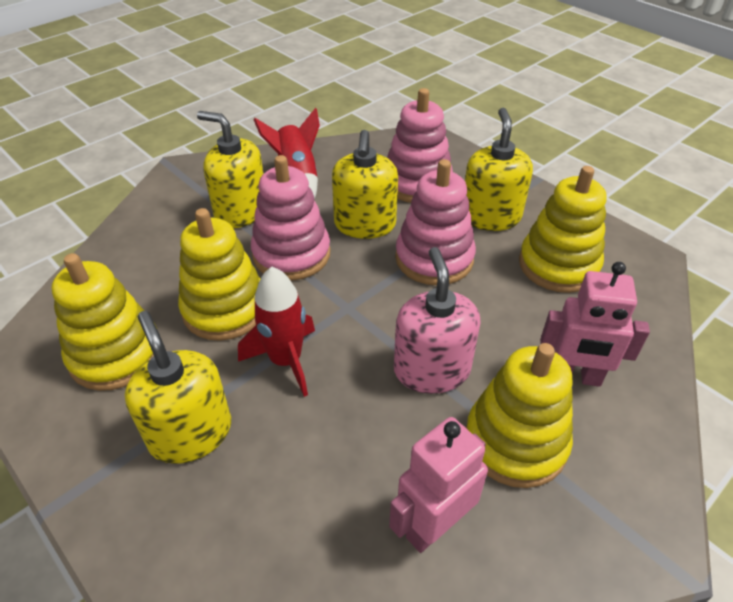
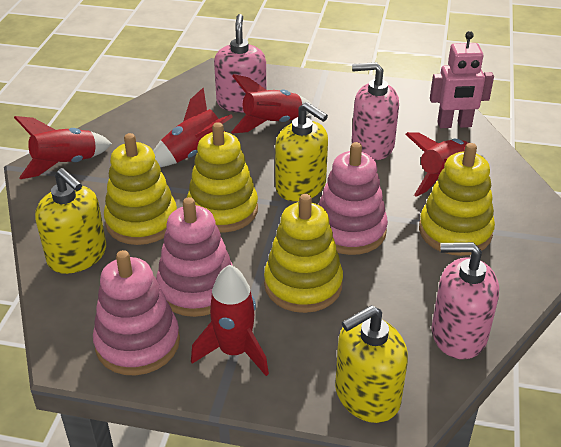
pink robot: 2 -> 1
pink soap dispenser: 1 -> 3
red rocket: 2 -> 5
yellow soap dispenser: 4 -> 3

